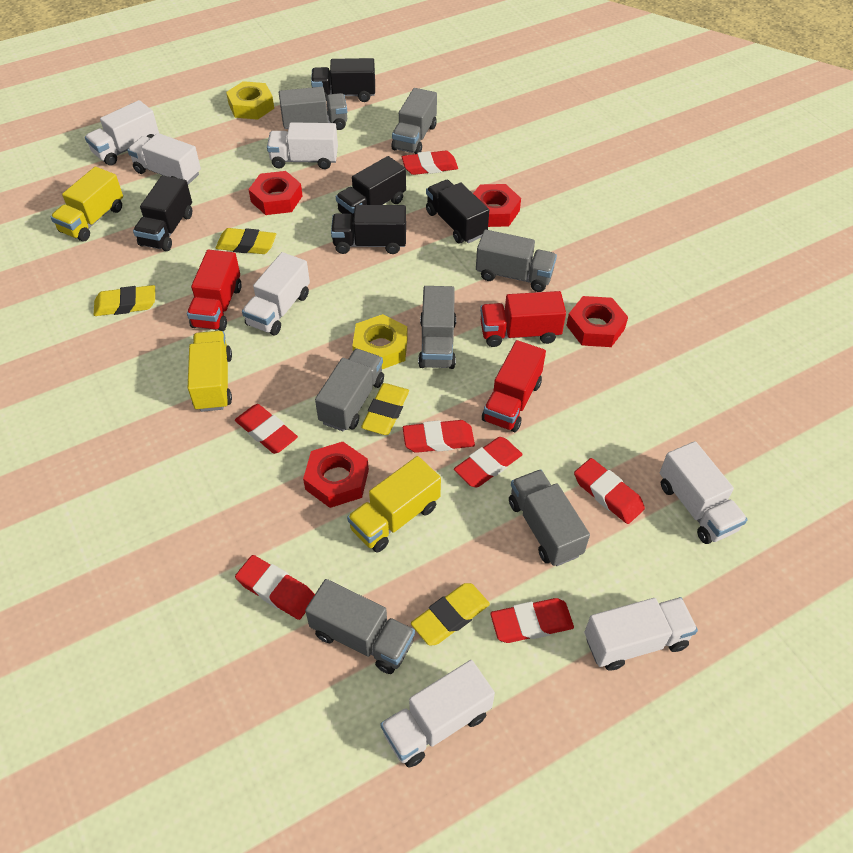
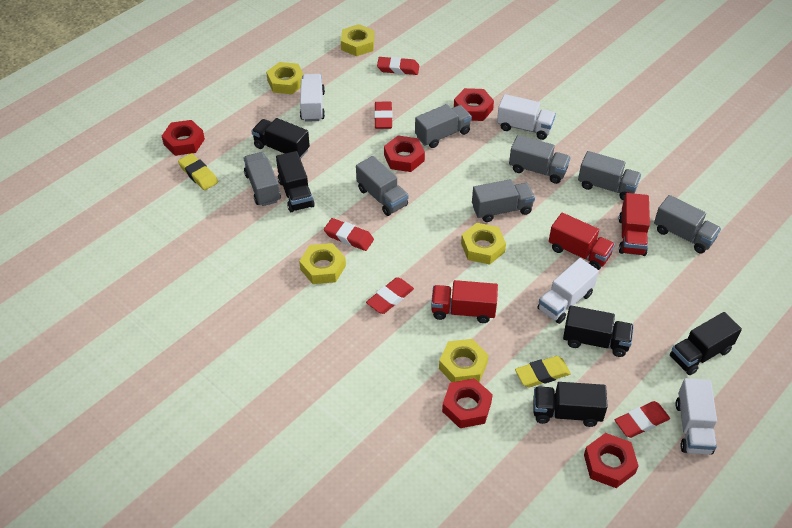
red eraser: 7 -> 5
red nut: 4 -> 5
white truck: 7 -> 4
yellow eraser: 4 -> 2
yellow nut: 2 -> 5
yellow truck: 3 -> 0

